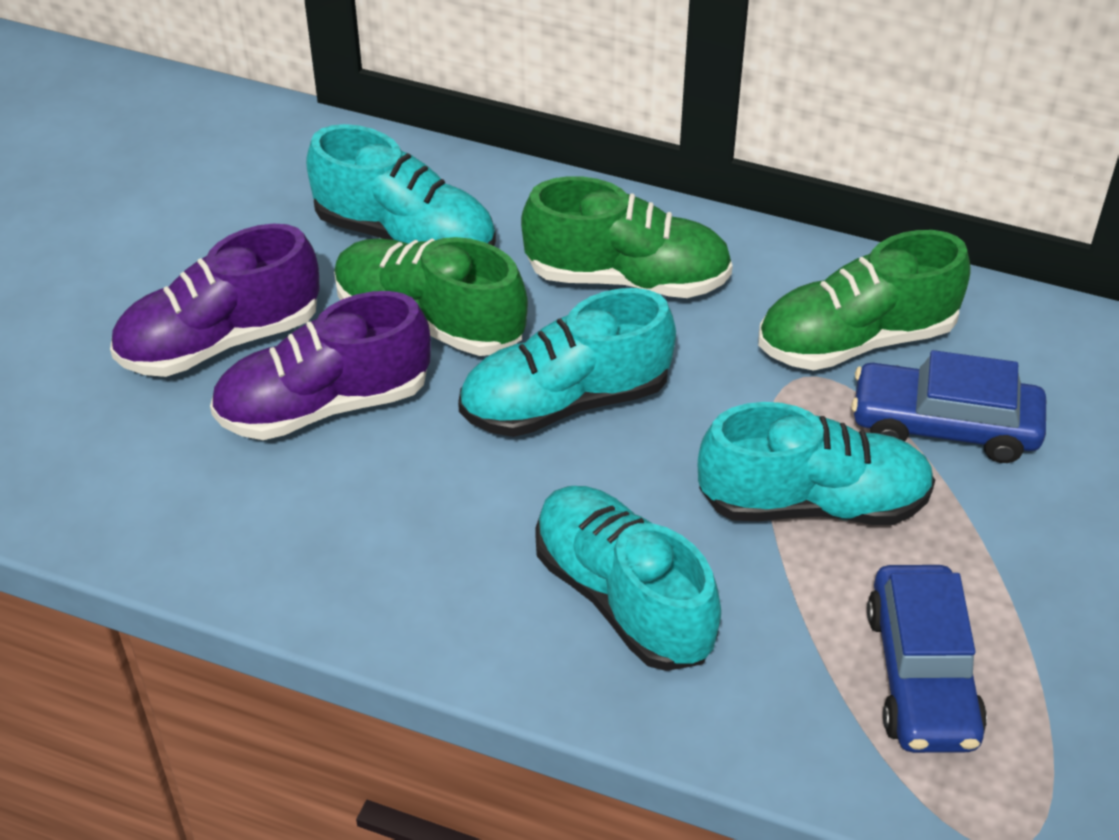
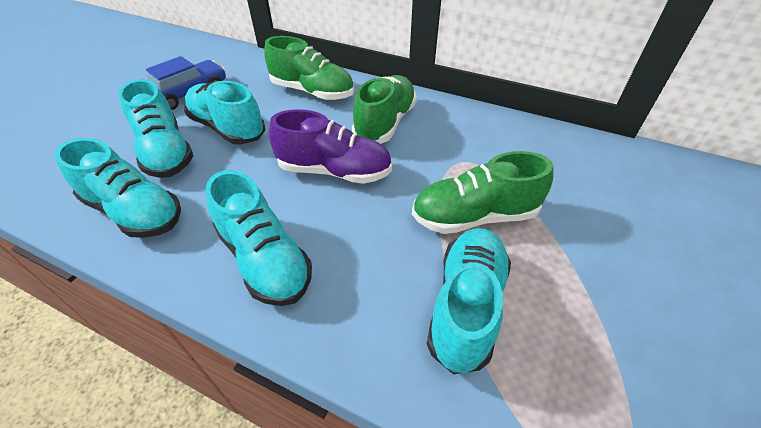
blue car: 2 -> 1
purple shoe: 2 -> 1
turquoise shoe: 4 -> 5

